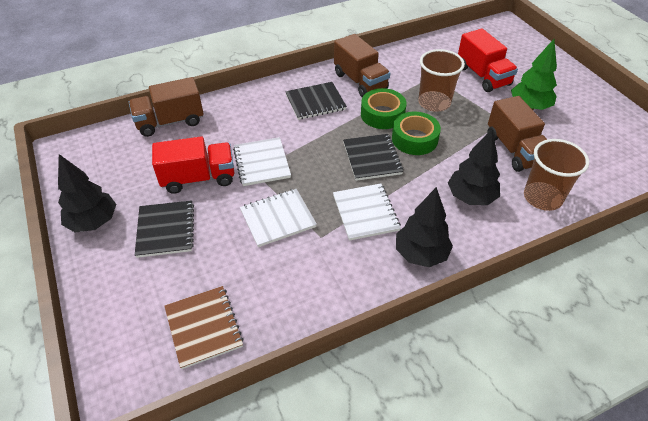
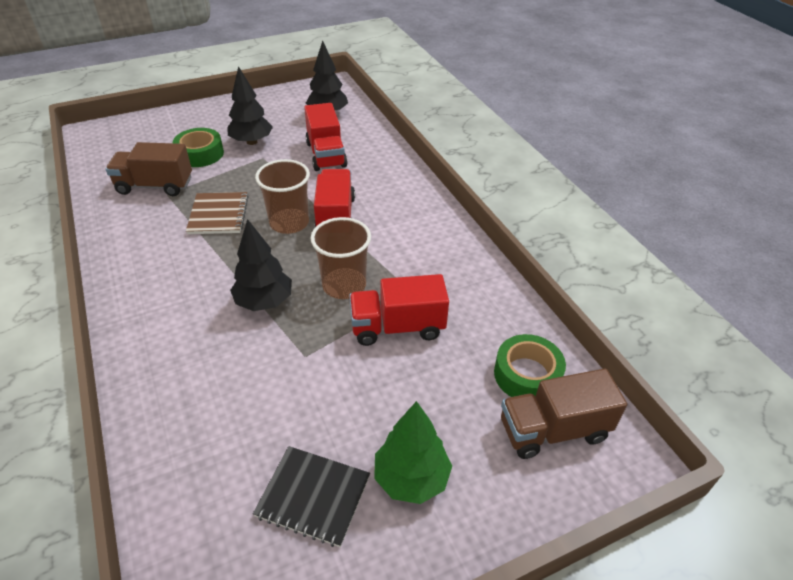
black notebook: 3 -> 1
brown truck: 3 -> 2
red truck: 2 -> 3
white notebook: 3 -> 0

